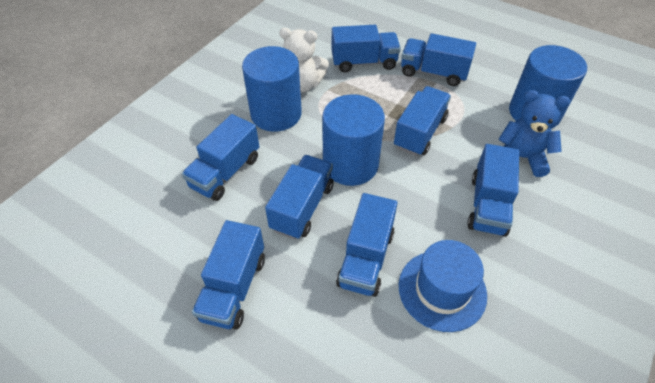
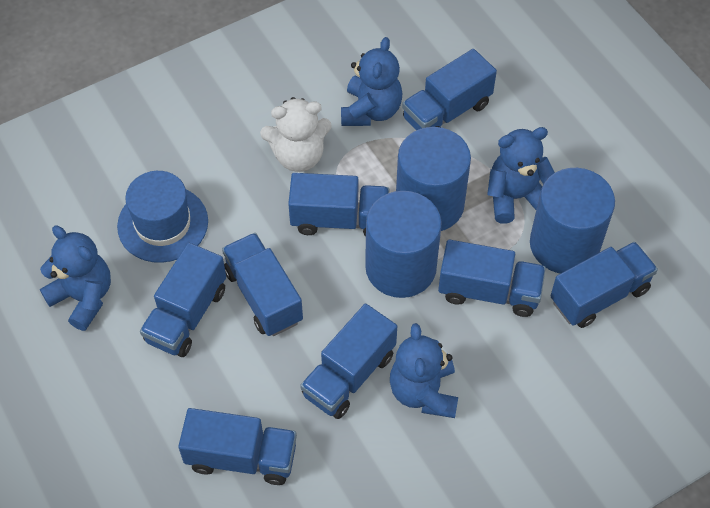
blue teddy bear: 1 -> 4

